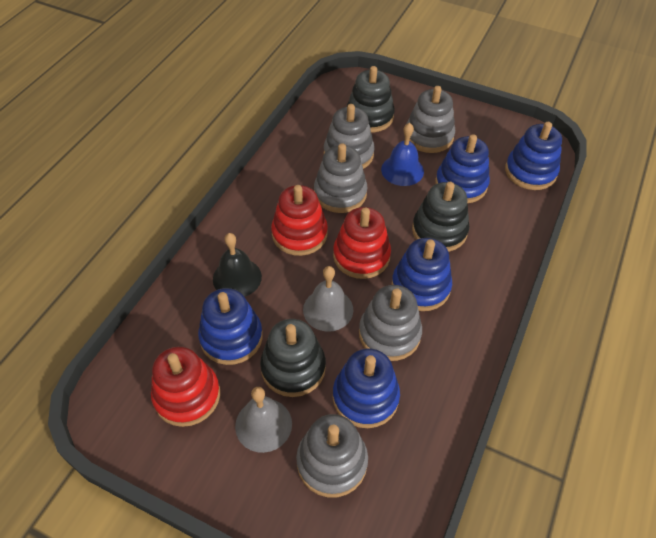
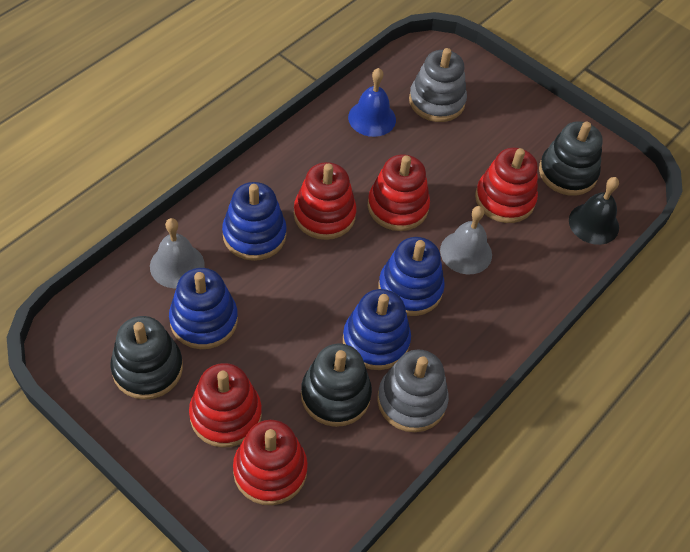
blue stacking toy: 5 -> 4
grey stacking toy: 5 -> 2
red stacking toy: 3 -> 5

